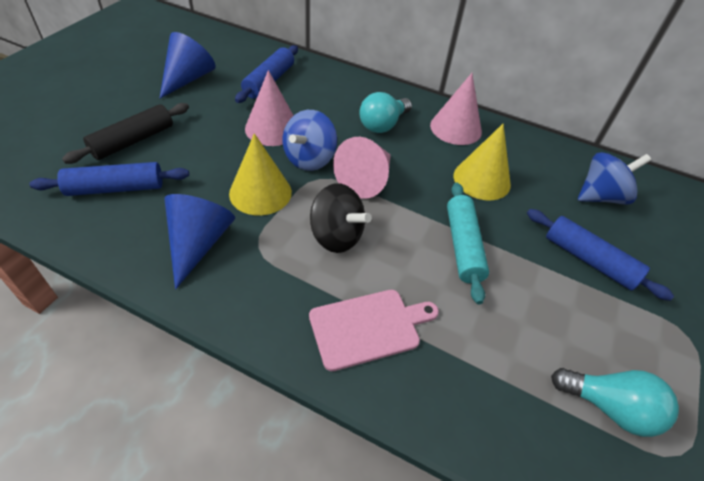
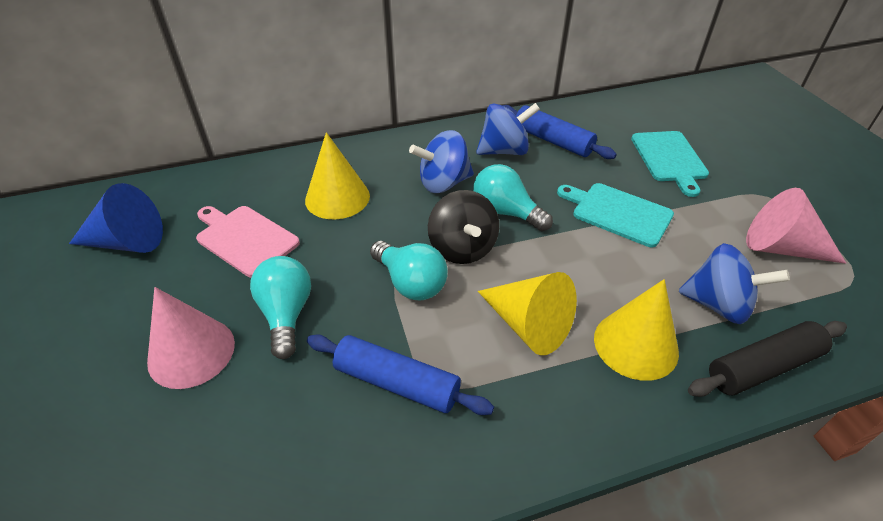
blue cone: 2 -> 1
blue rolling pin: 3 -> 2
blue spinning top: 2 -> 3
pink cone: 3 -> 2
turquoise cutting board: 0 -> 2
turquoise light bulb: 2 -> 3
turquoise rolling pin: 1 -> 0
yellow cone: 2 -> 3

